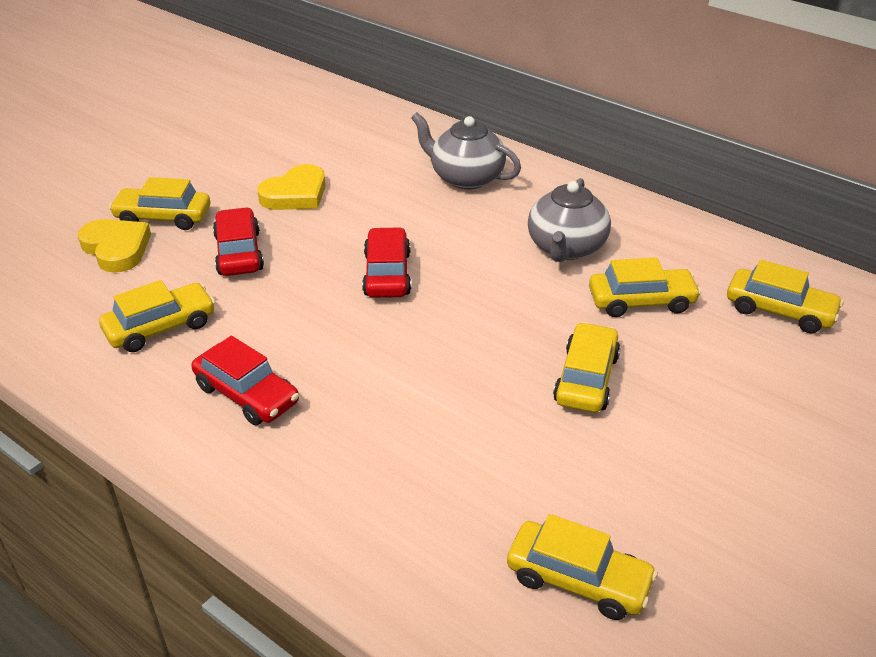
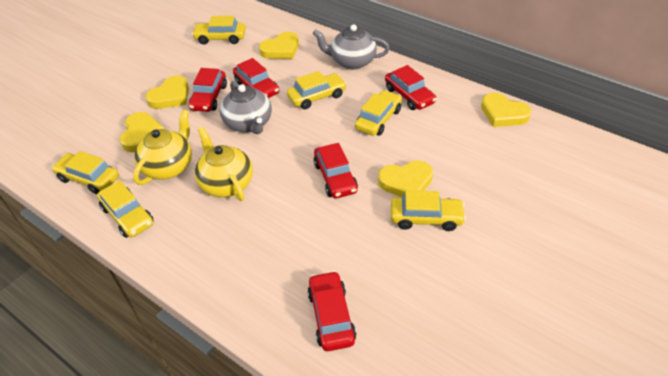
red car: 3 -> 5
yellow heart: 2 -> 5
yellow teapot: 0 -> 2

